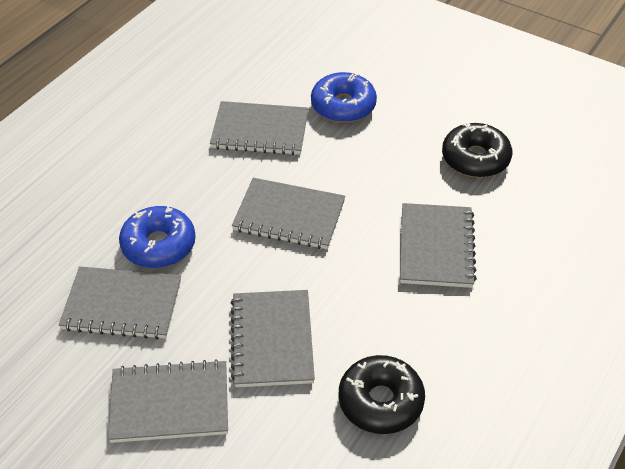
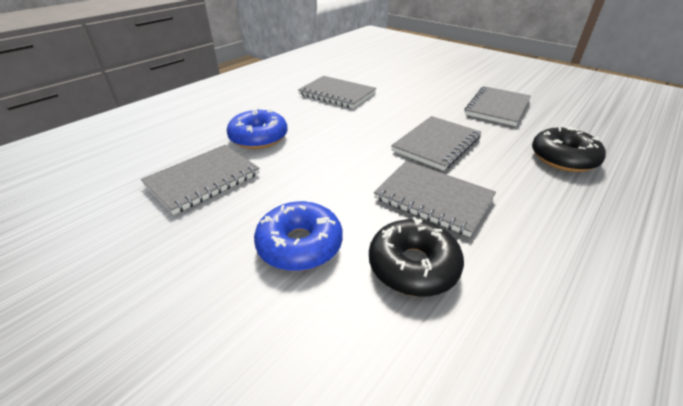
grey notebook: 6 -> 5

